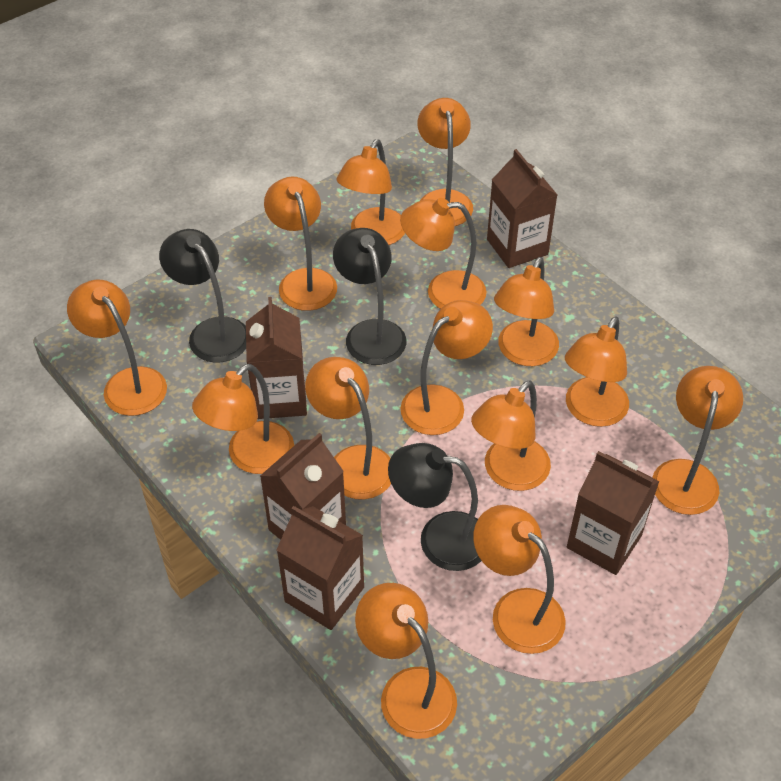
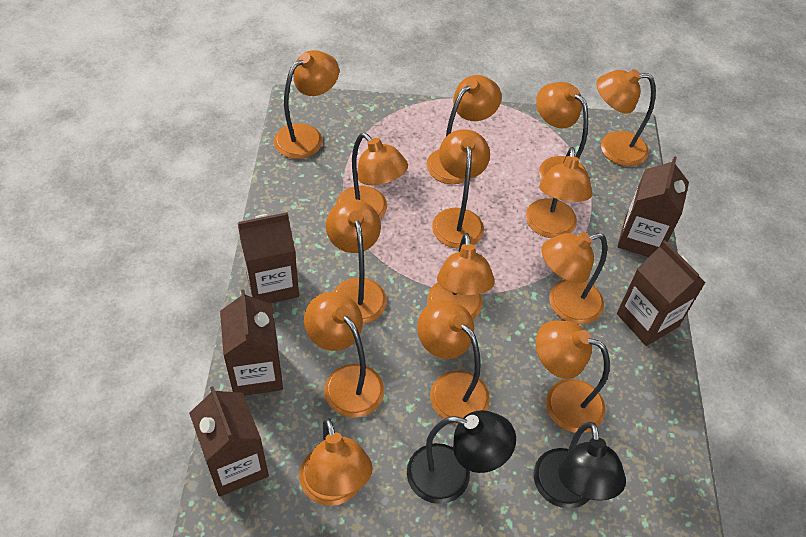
black lamp: 3 -> 2

